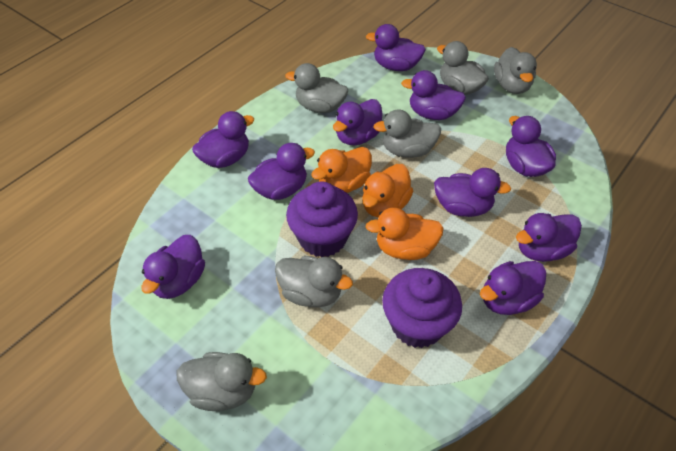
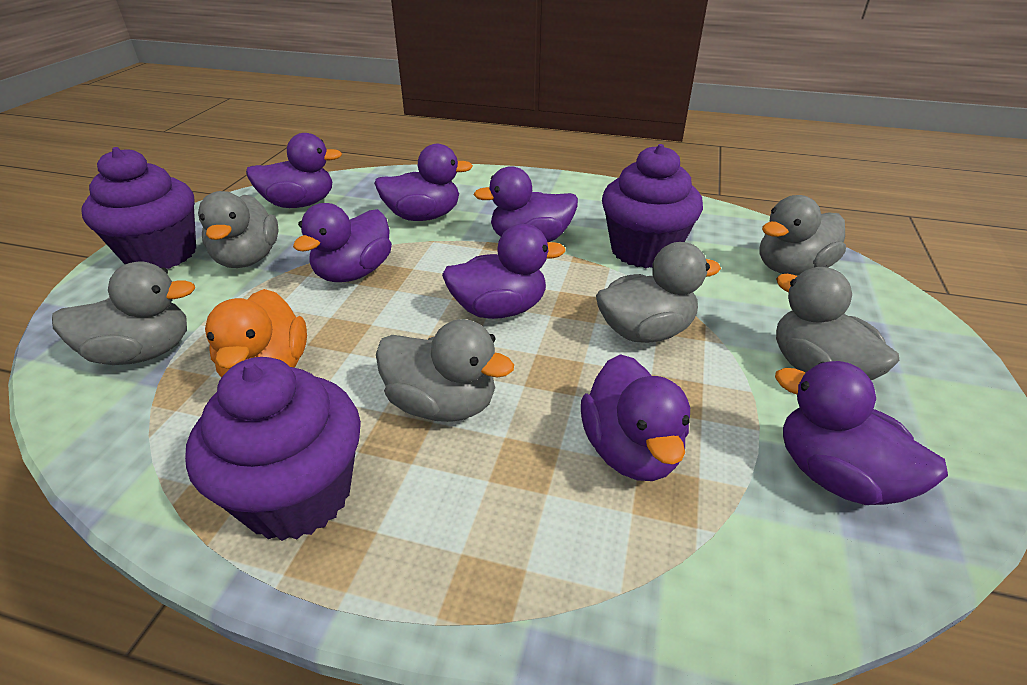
orange duck: 3 -> 1
purple cupcake: 2 -> 3
purple duck: 10 -> 7

